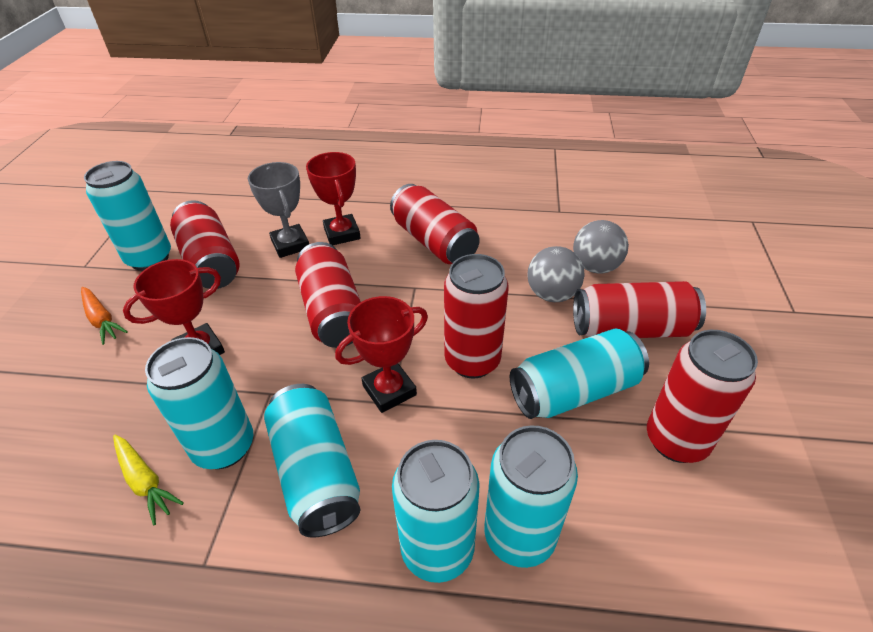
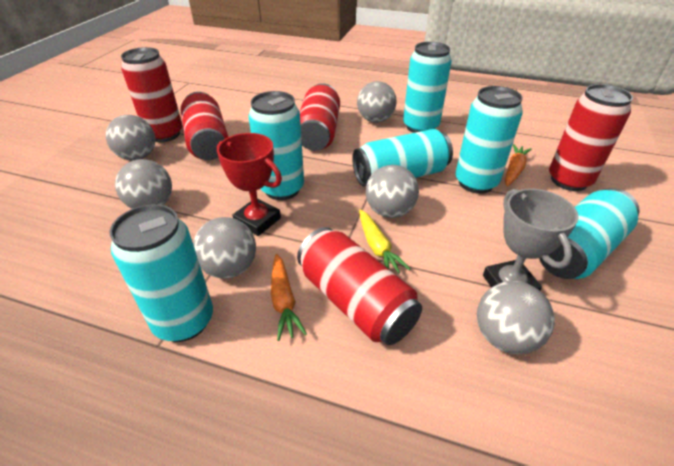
grey ball: 2 -> 6
orange carrot: 1 -> 2
red can: 6 -> 5
red trophy: 3 -> 1

